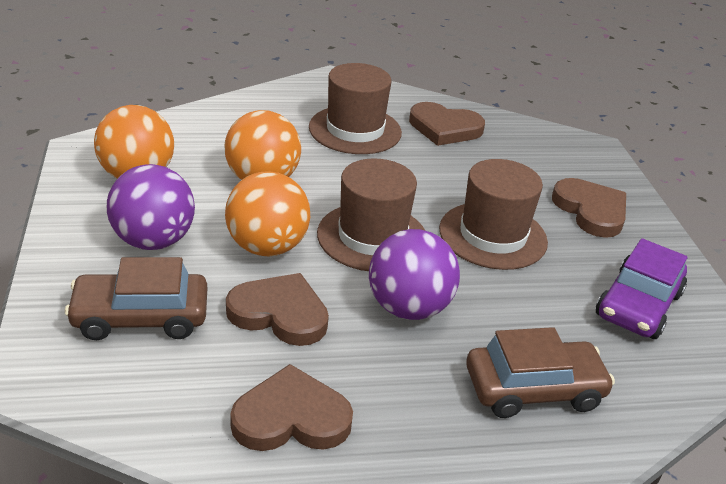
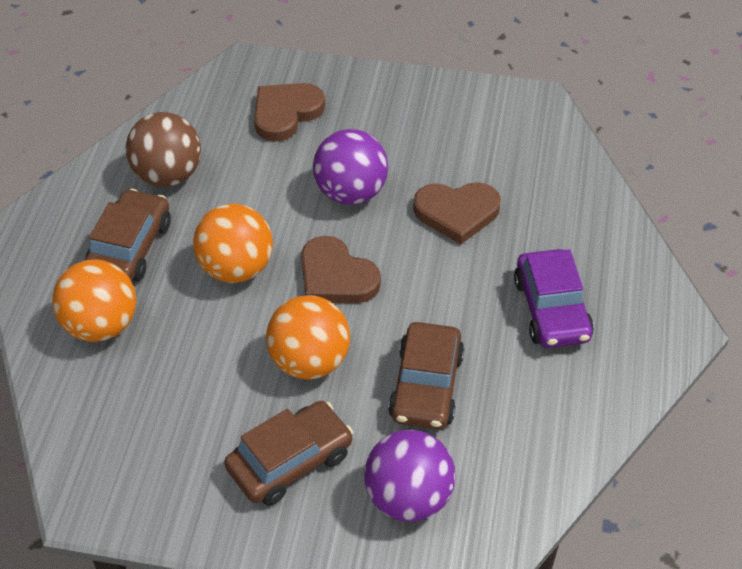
brown ball: 0 -> 1
brown car: 2 -> 3
brown hat: 3 -> 0
brown heart: 4 -> 3

